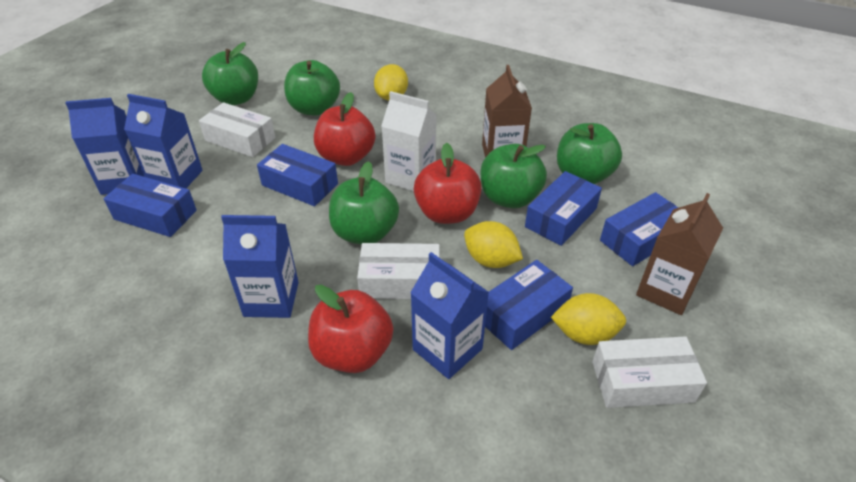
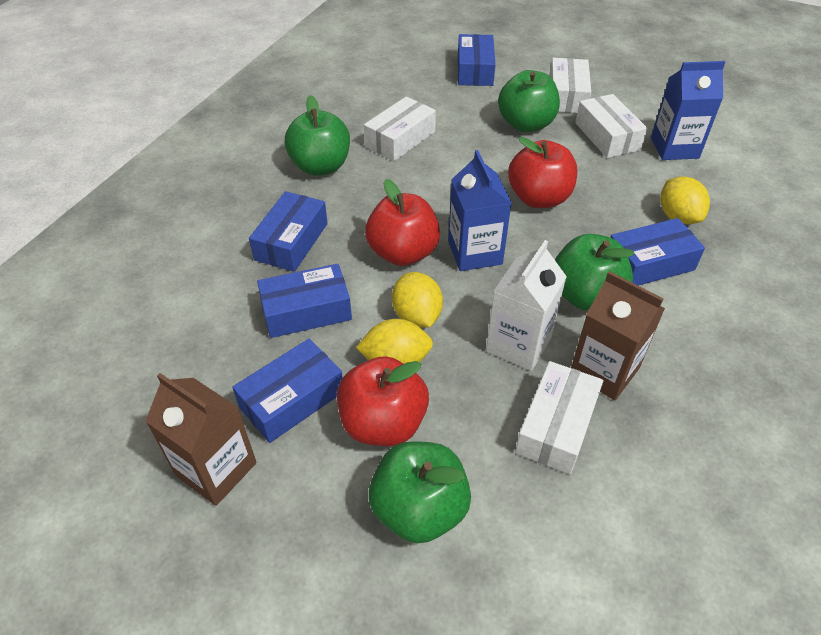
blue carton: 4 -> 2
green apple: 5 -> 4
white box: 3 -> 4

